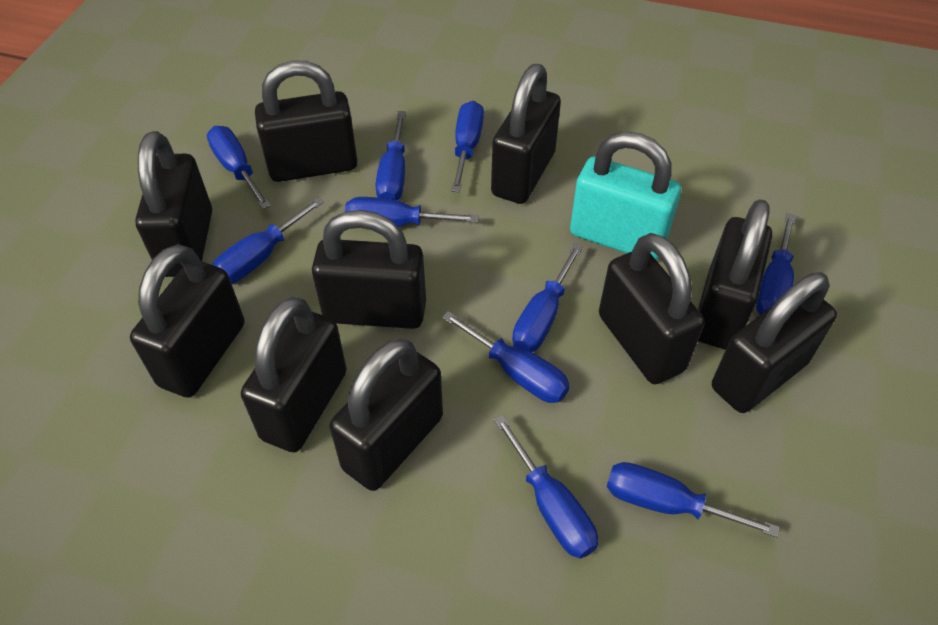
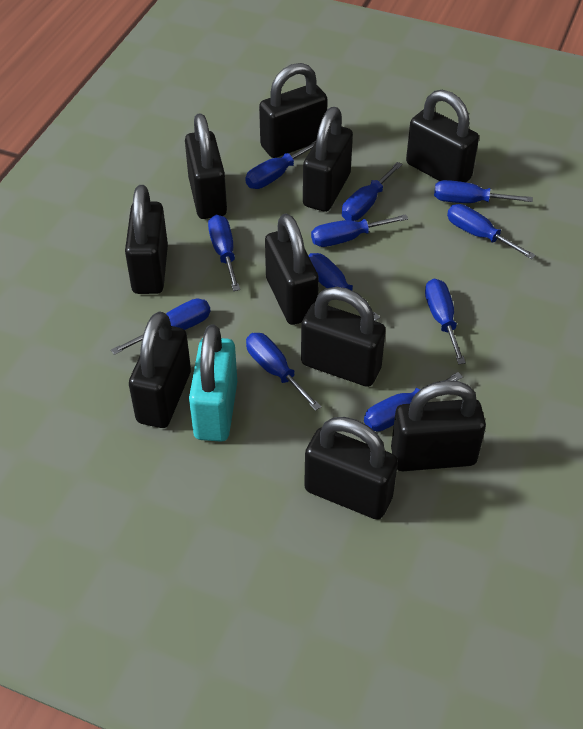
blue screwdriver: 10 -> 11

